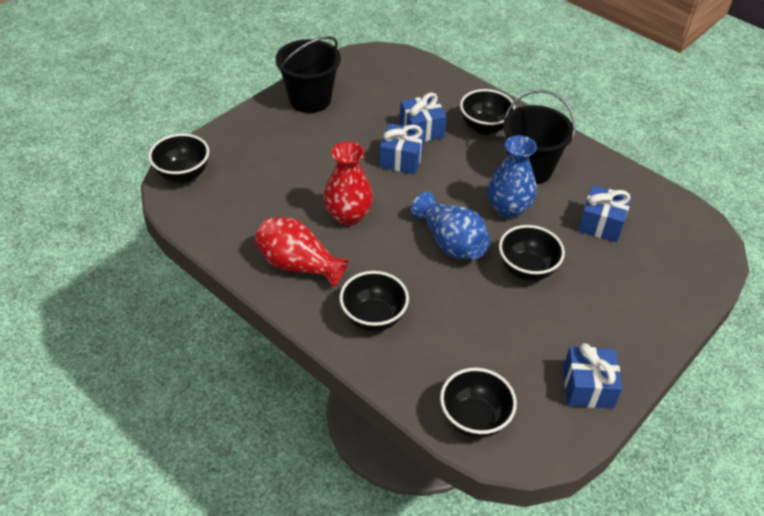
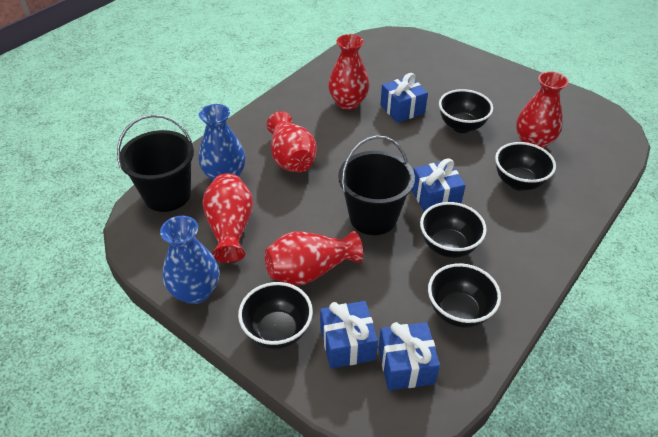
red vase: 2 -> 5

